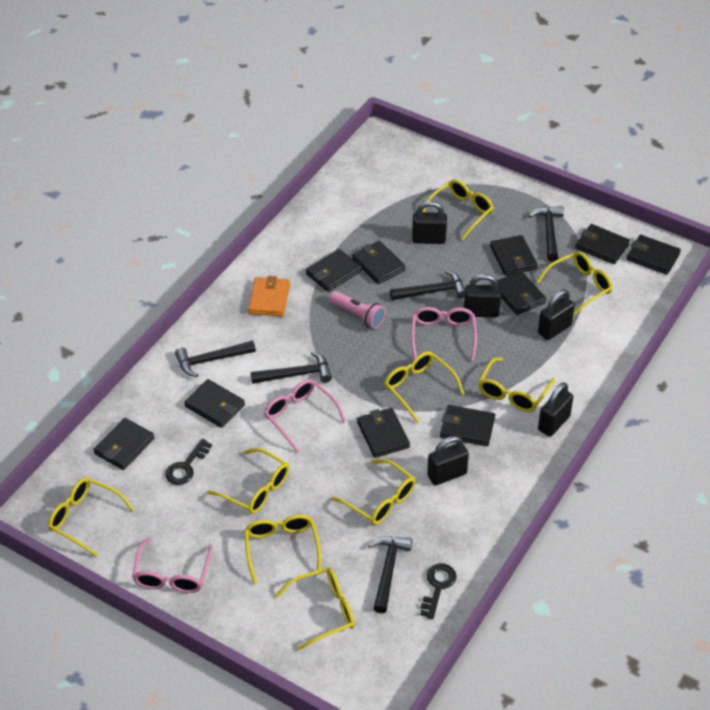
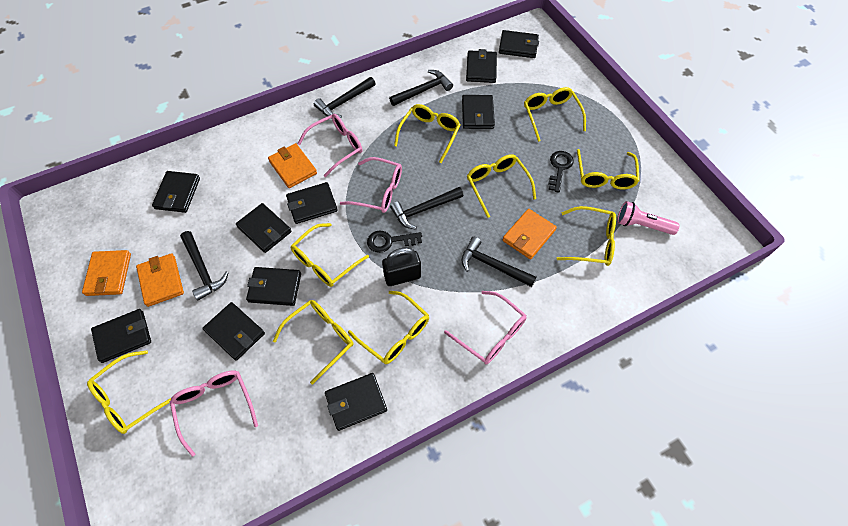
black padlock: 5 -> 1
orange wallet: 1 -> 4
pink glasses: 3 -> 4

